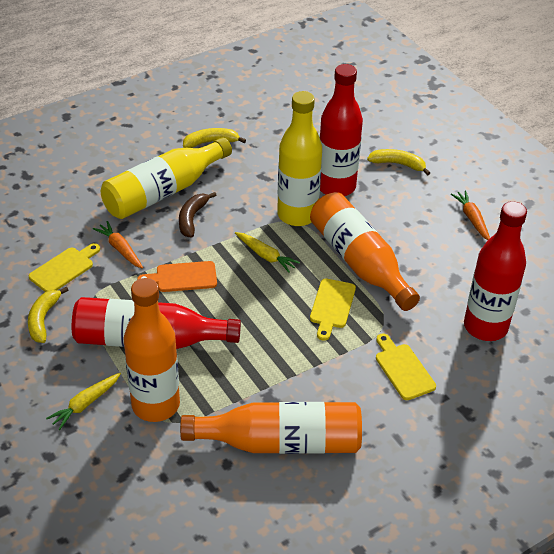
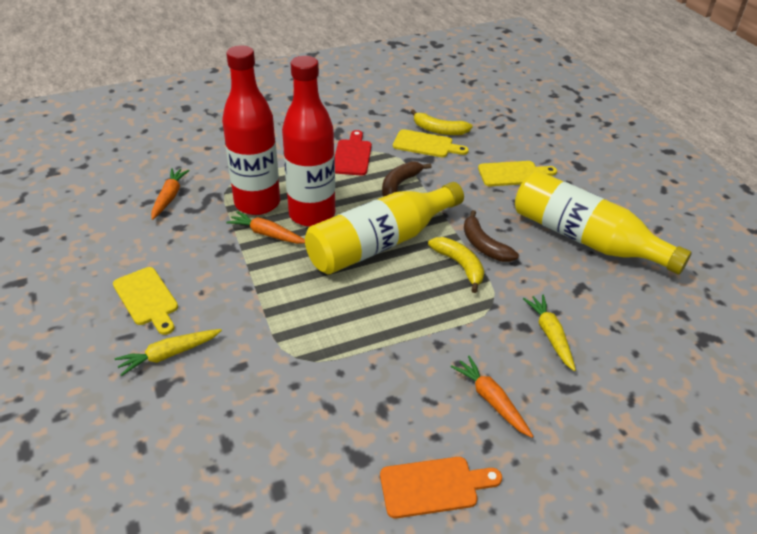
brown banana: 1 -> 2
orange bottle: 3 -> 0
orange carrot: 2 -> 3
red bottle: 3 -> 2
red cutting board: 0 -> 1
yellow banana: 3 -> 2

